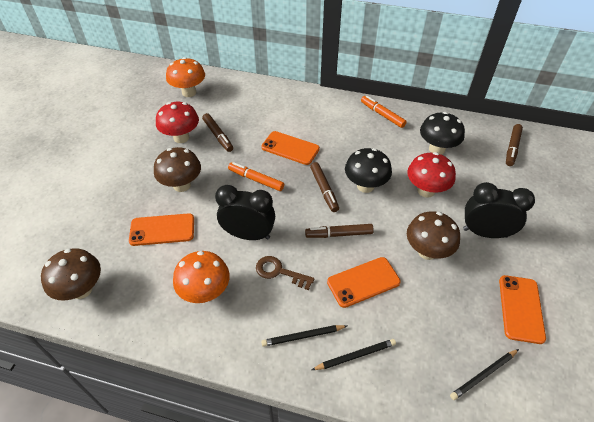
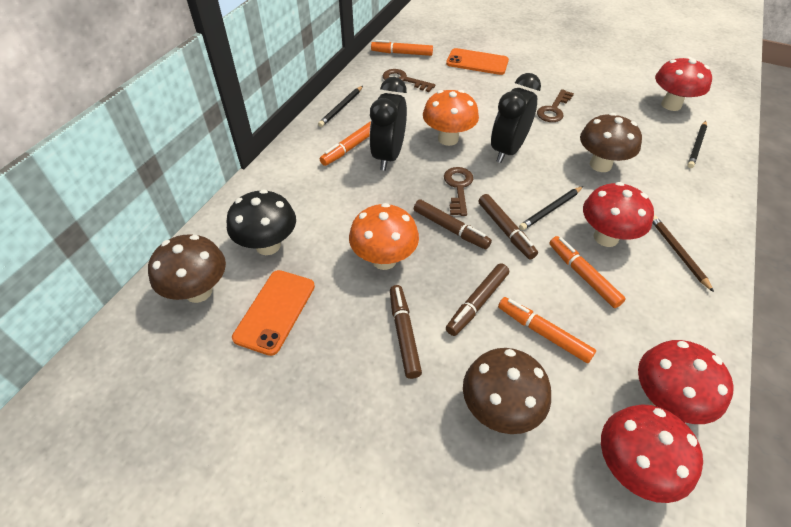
black mushroom: 2 -> 1
brown key: 1 -> 3
brown pencil: 0 -> 1
orange marker: 2 -> 4
orange phone: 4 -> 2
red mushroom: 2 -> 4

